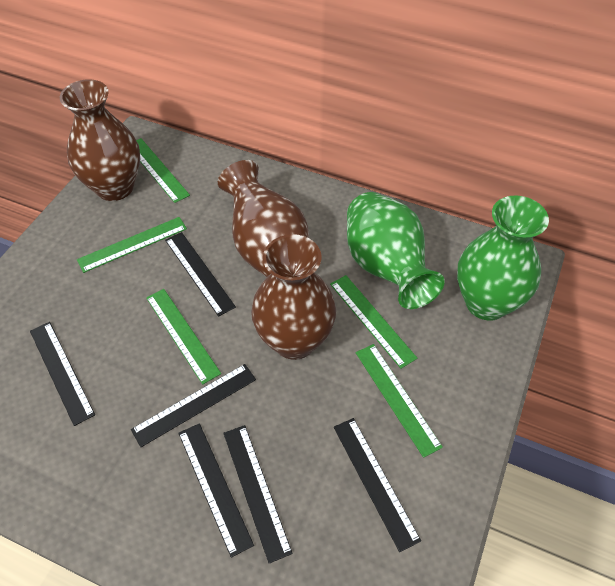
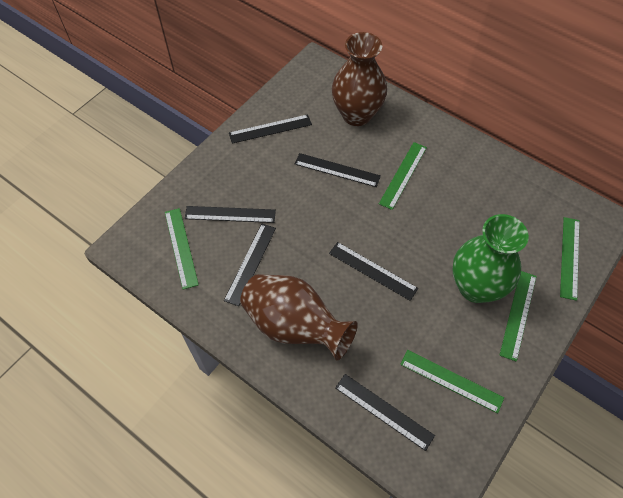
brown vase: 3 -> 2
green vase: 2 -> 1

